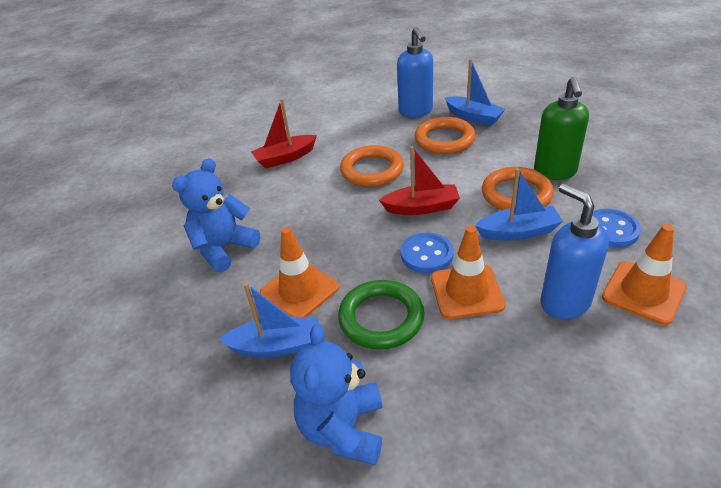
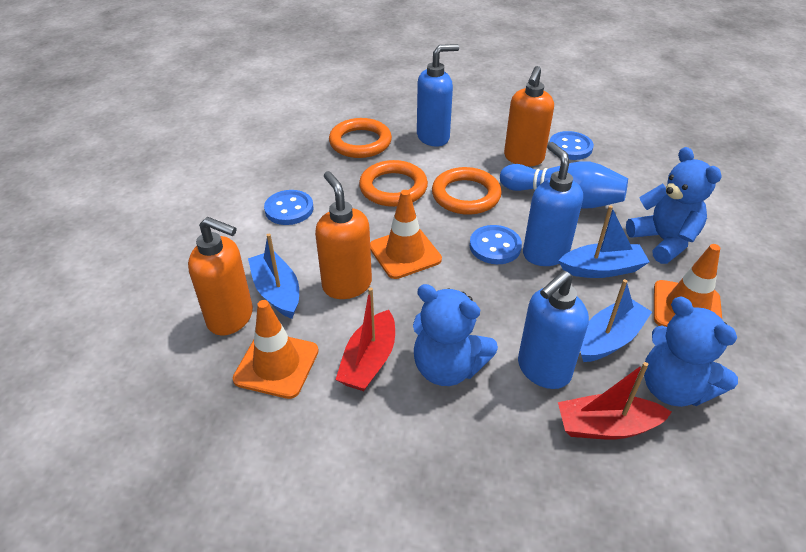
blue bowling pin: 0 -> 1
blue button: 2 -> 3
blue soap dispenser: 2 -> 3
blue teddy bear: 2 -> 3
green ring: 1 -> 0
green soap dispenser: 1 -> 0
orange soap dispenser: 0 -> 3

